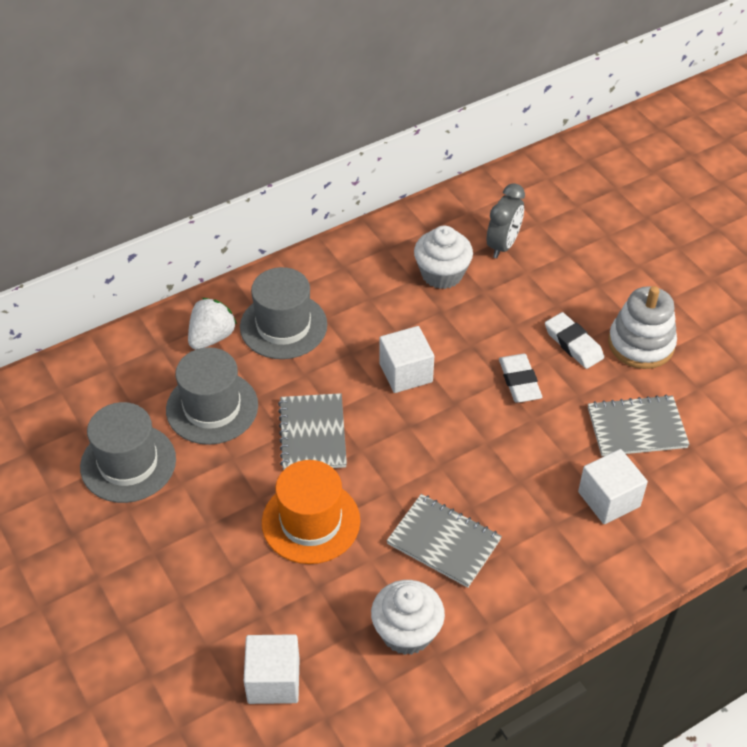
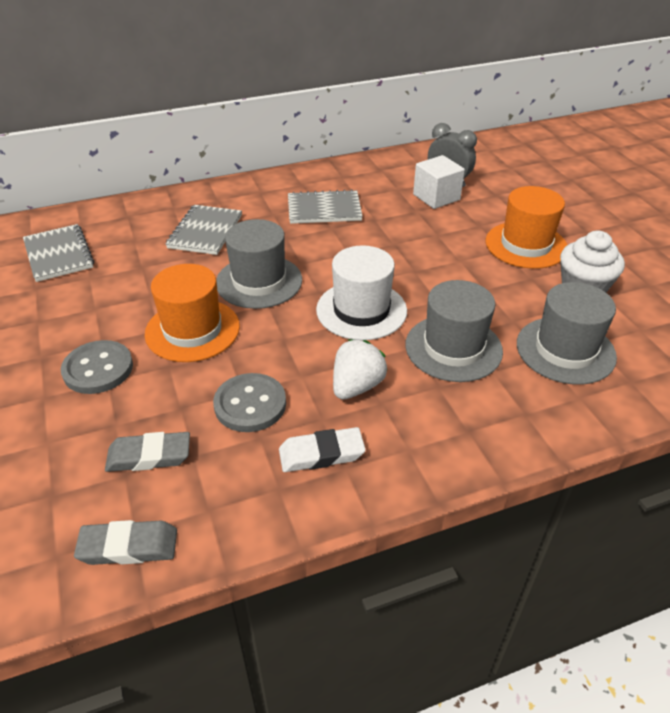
grey button: 0 -> 2
grey eraser: 0 -> 2
orange hat: 1 -> 2
white cube: 3 -> 1
white cupcake: 2 -> 1
white eraser: 2 -> 1
white hat: 0 -> 1
white stacking toy: 1 -> 0

